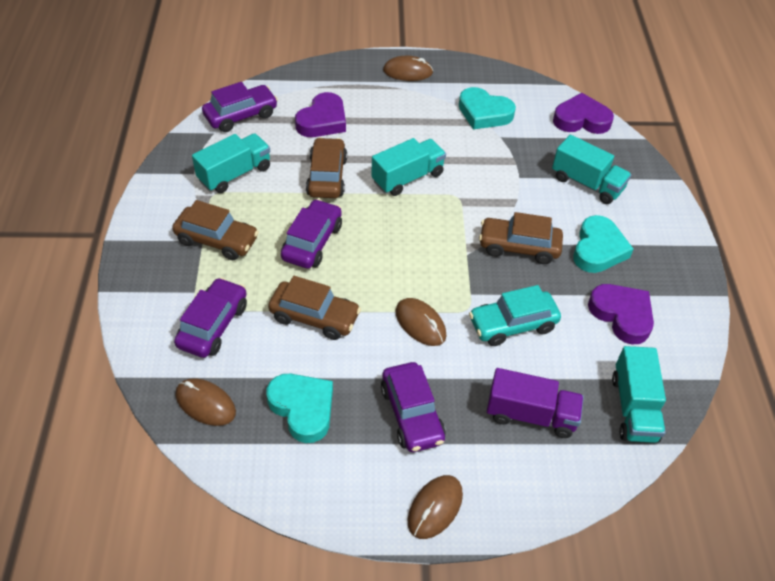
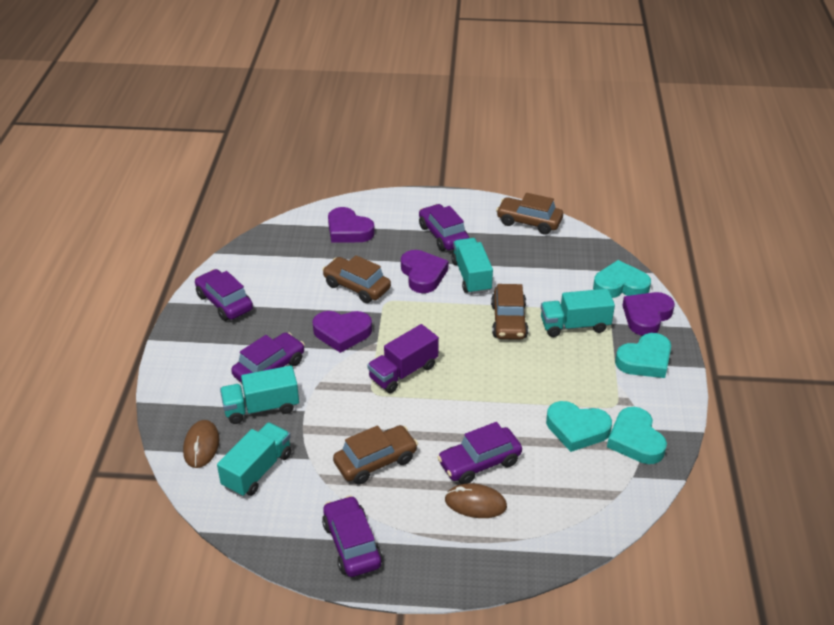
brown mouse: 4 -> 2
purple car: 4 -> 5
purple heart: 3 -> 4
turquoise car: 1 -> 0
turquoise heart: 3 -> 4

